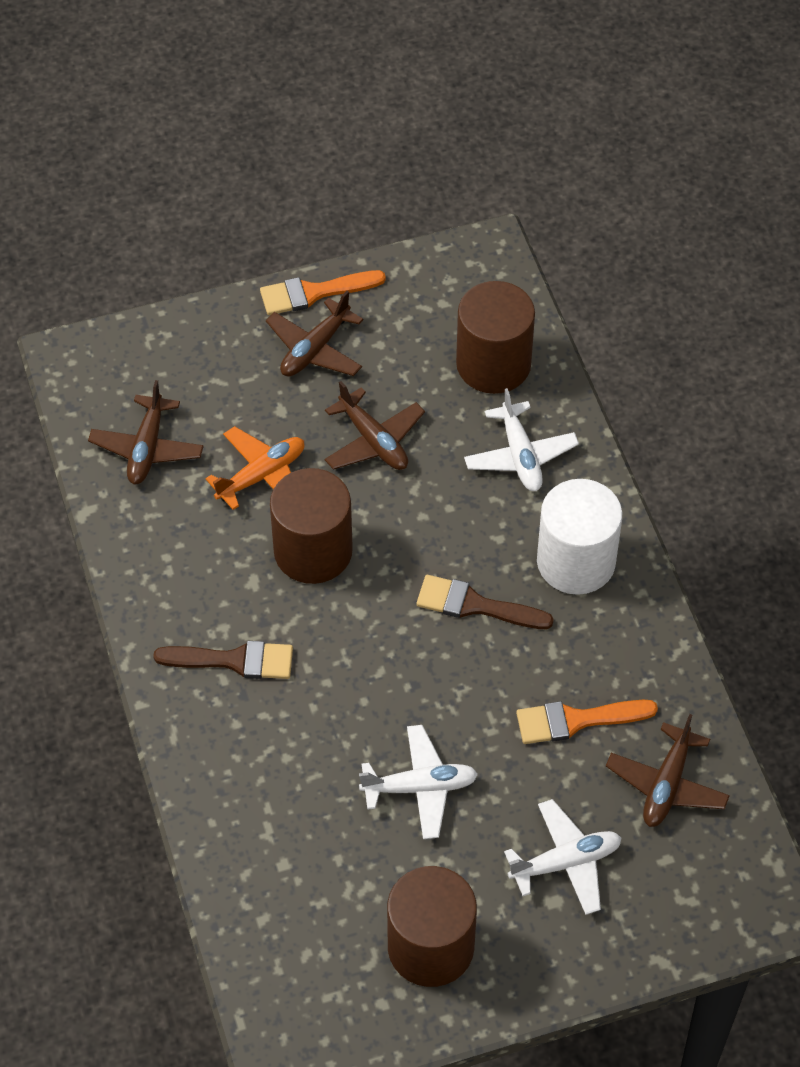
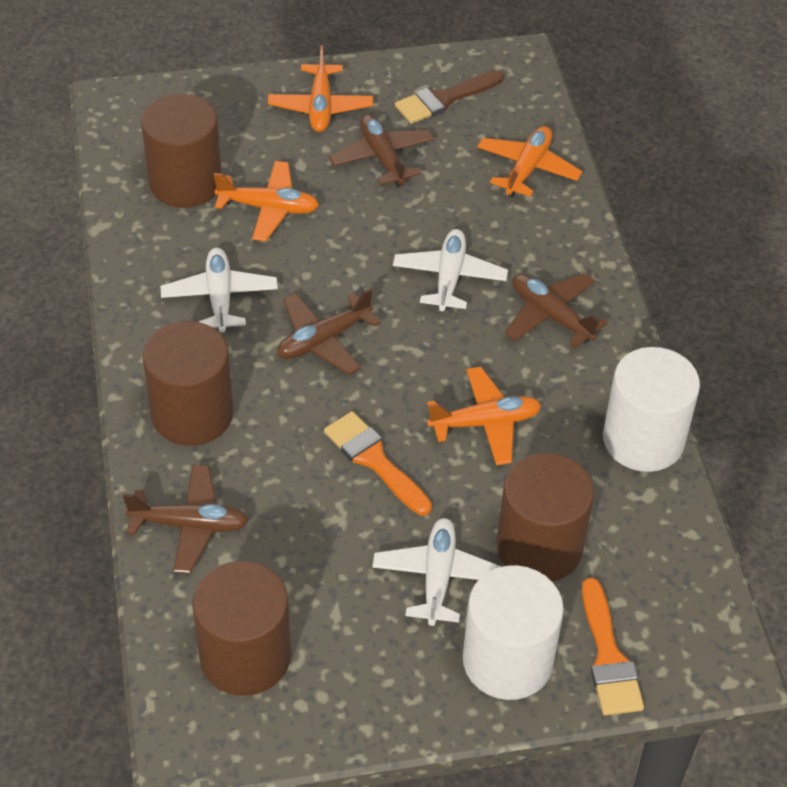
brown brush: 2 -> 1
brown cylinder: 3 -> 4
orange plane: 1 -> 4
white cylinder: 1 -> 2

